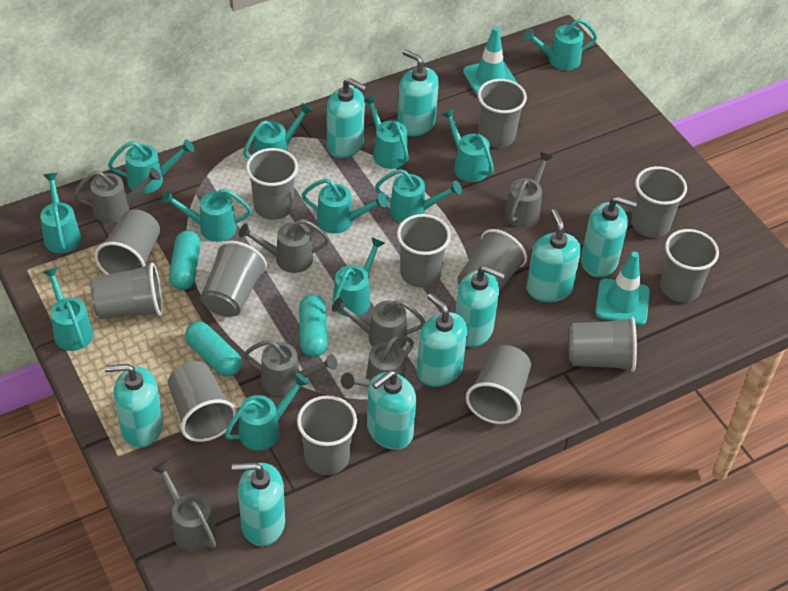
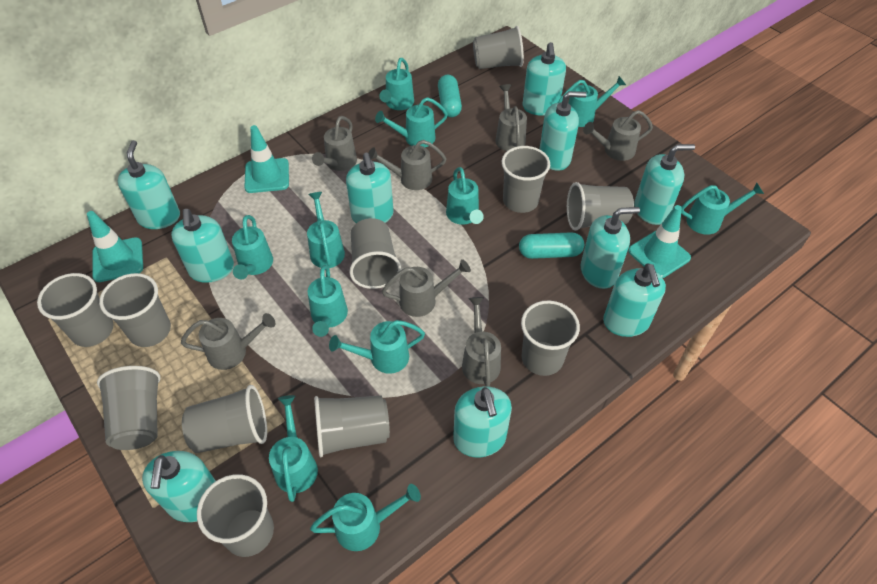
grey cup: 13 -> 11
turquoise capsule: 3 -> 2
turquoise soap dispenser: 9 -> 10
turquoise traffic cone: 2 -> 3
turquoise watering can: 12 -> 11

